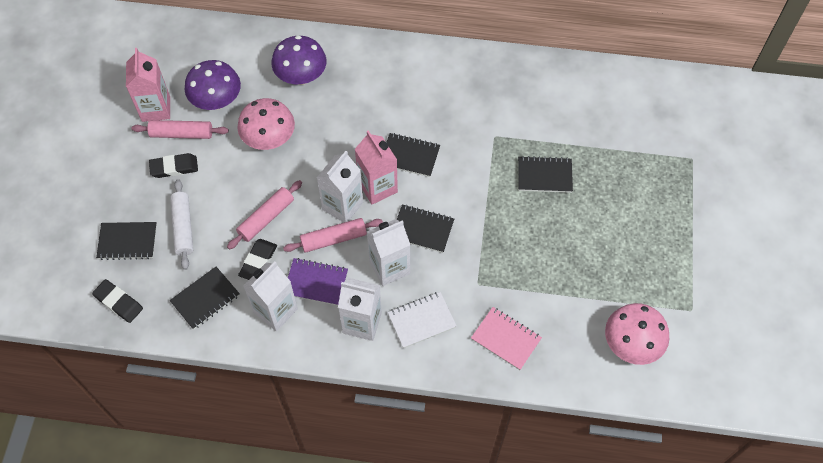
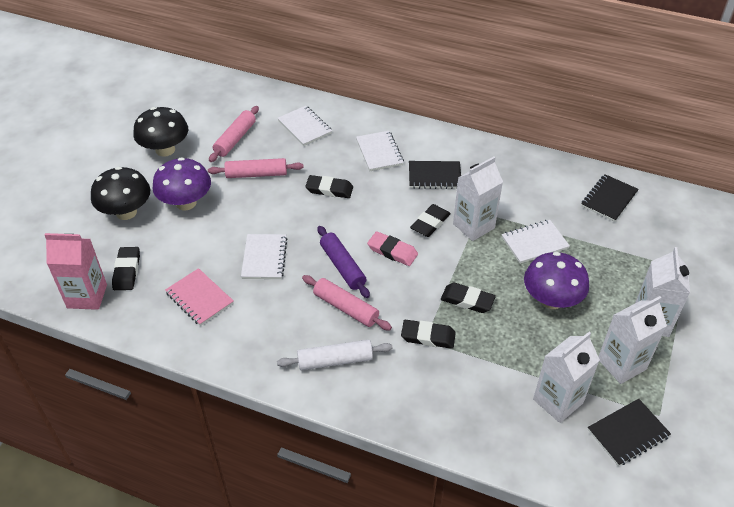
black eraser: 3 -> 5
black mushroom: 0 -> 2
black notebook: 5 -> 3
pink carton: 2 -> 1
pink eraser: 0 -> 1
pink mushroom: 2 -> 0
purple notebook: 1 -> 0
purple rolling pin: 0 -> 1
white notebook: 1 -> 4

